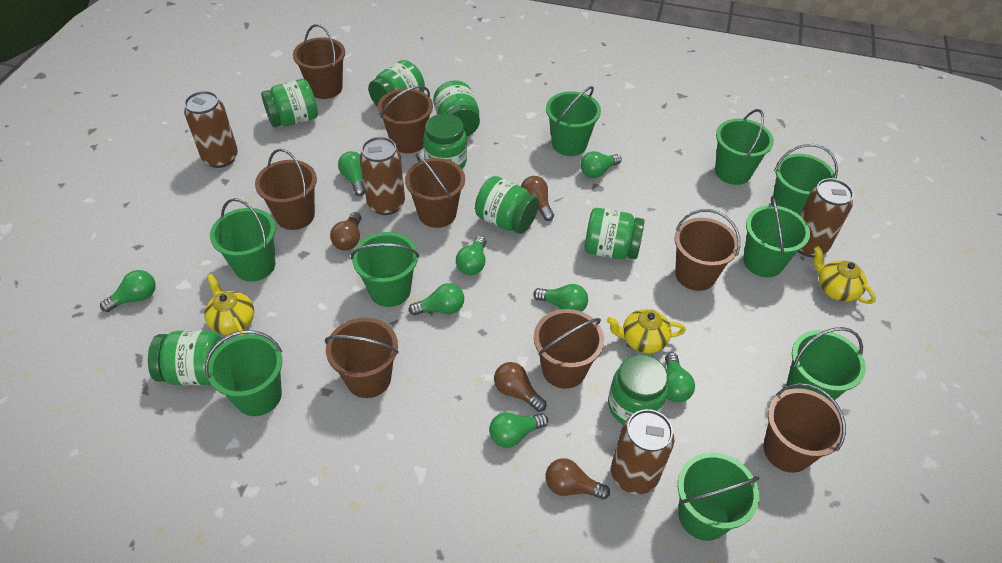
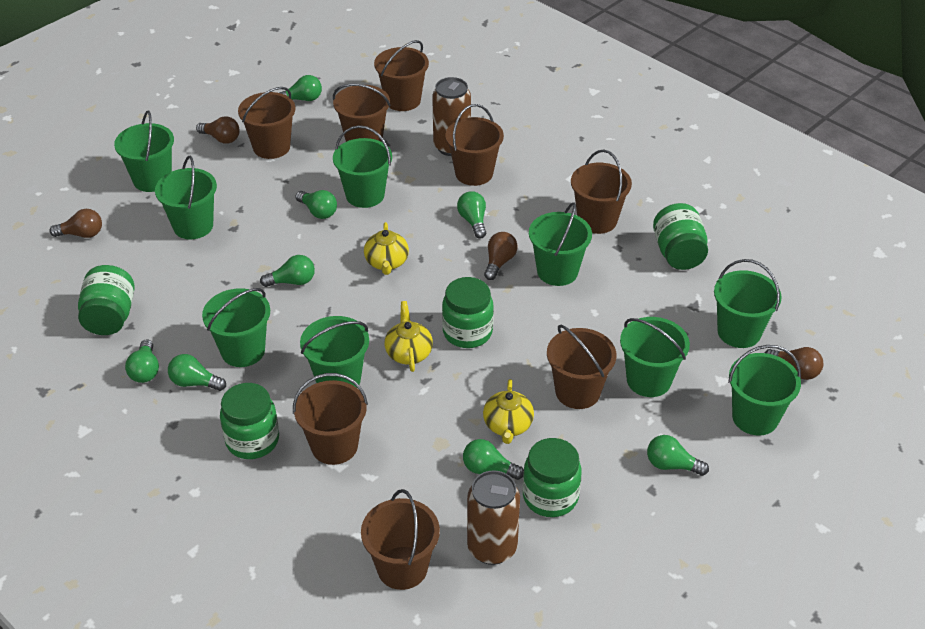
brown can: 4 -> 2
green jar: 8 -> 5

